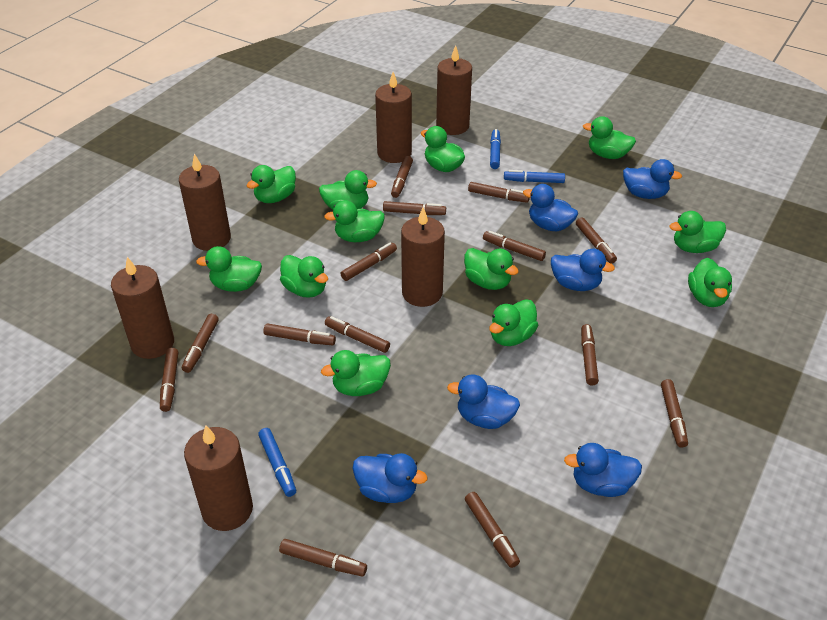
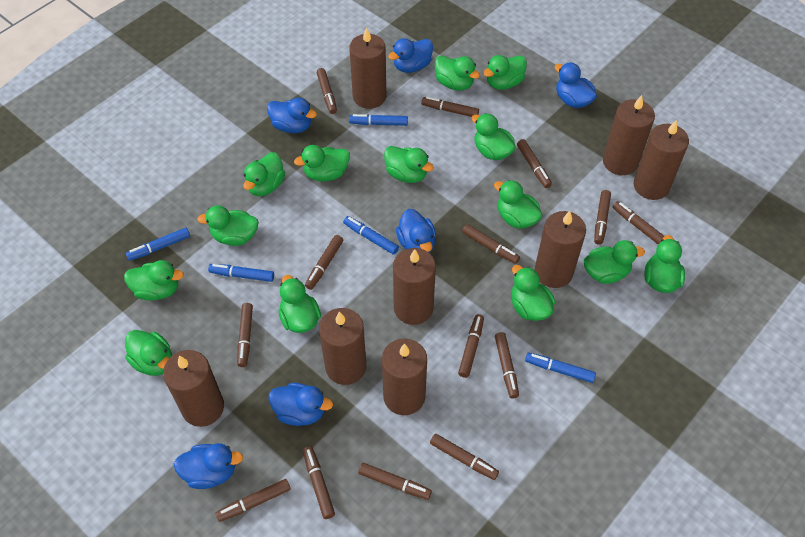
blue marker: 3 -> 5
brown candle: 6 -> 8
green duck: 12 -> 14

